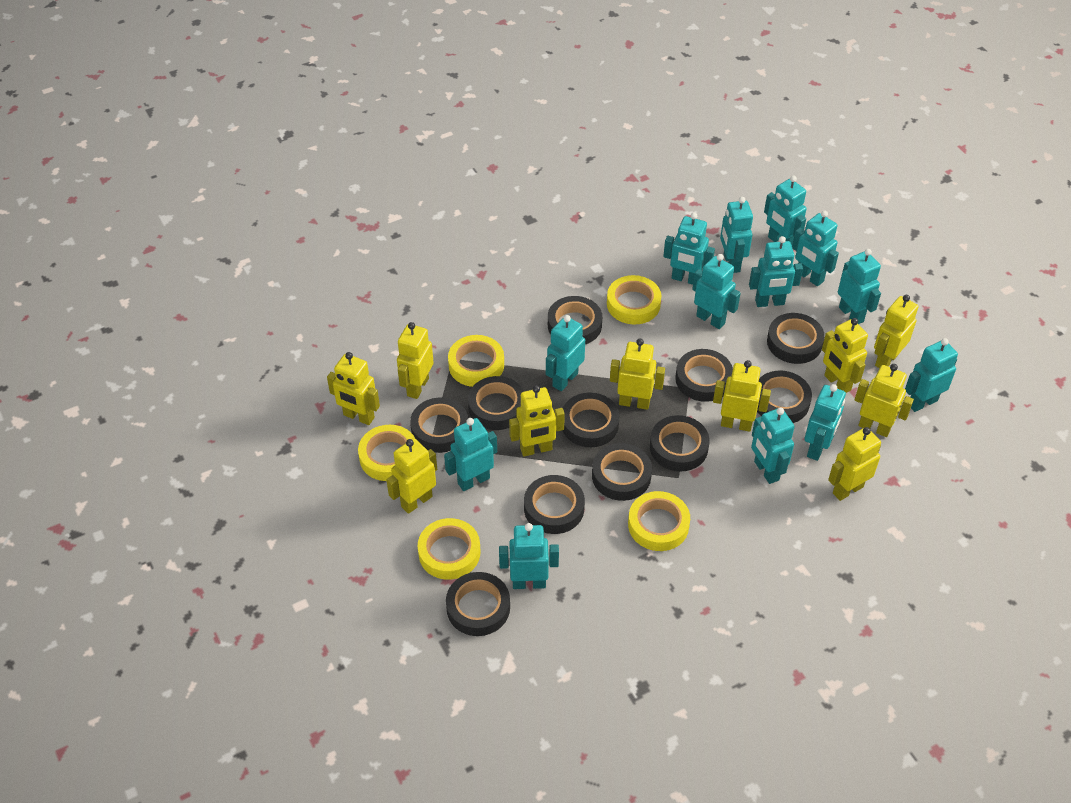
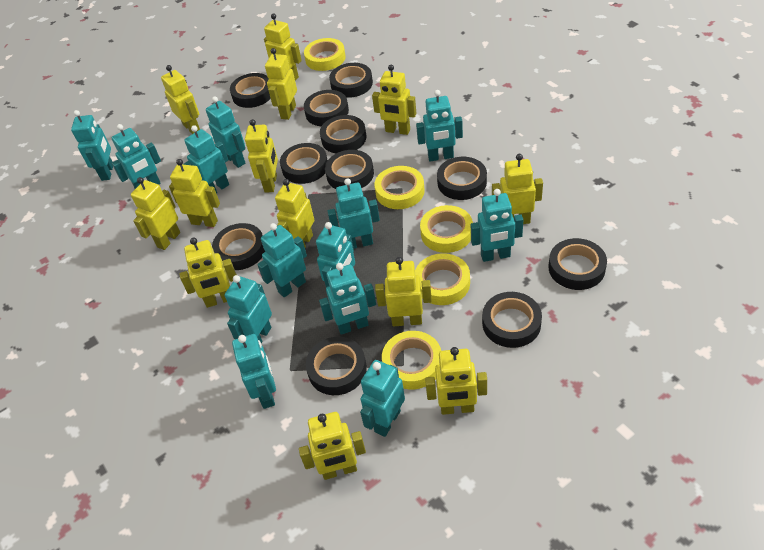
yellow robot: 10 -> 13

